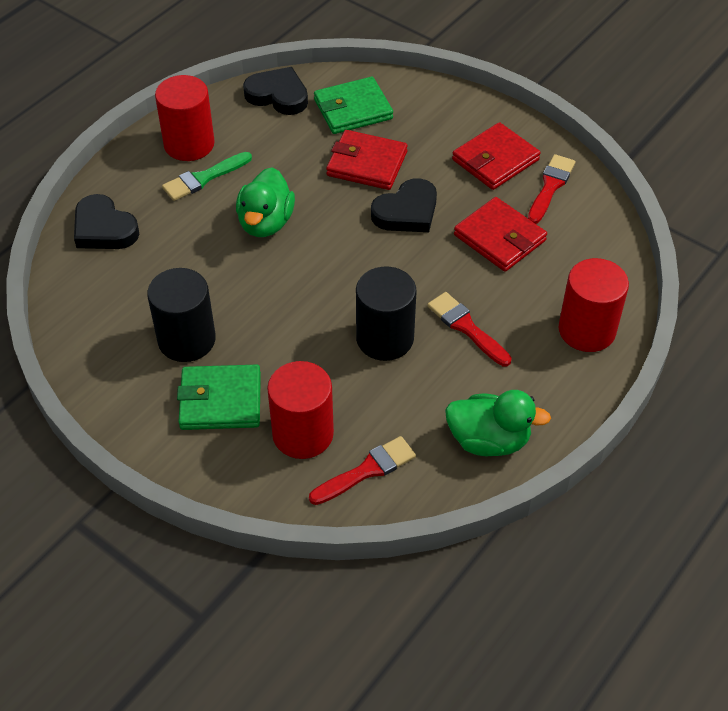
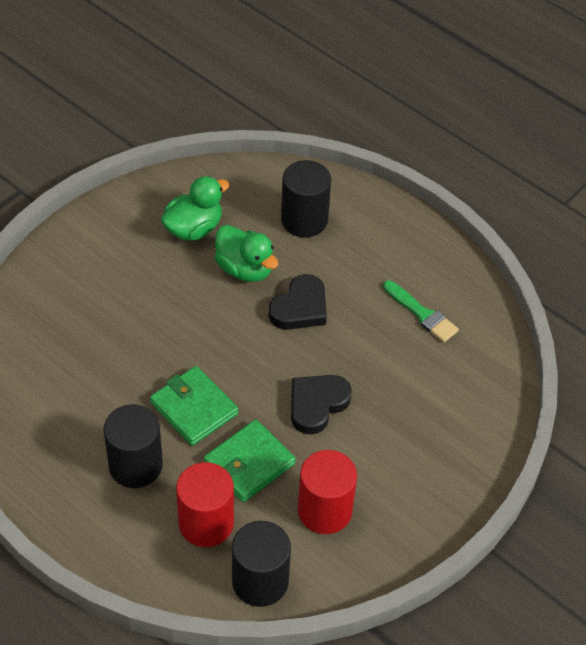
black cylinder: 2 -> 3
black heart: 3 -> 2
red brush: 3 -> 0
red cylinder: 3 -> 2
red wallet: 3 -> 0

